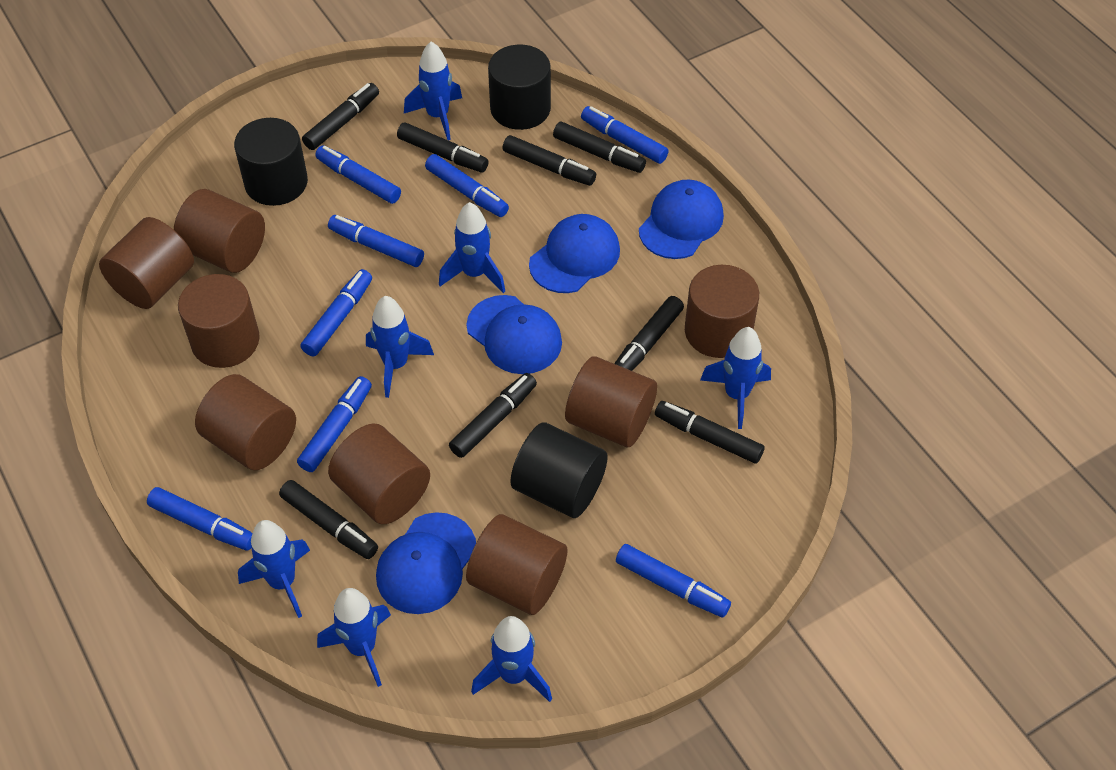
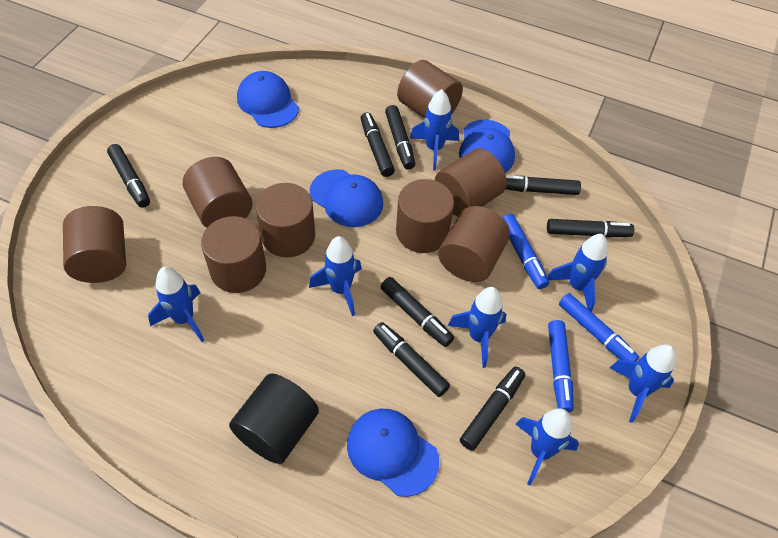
black cylinder: 3 -> 1
blue marker: 8 -> 3

